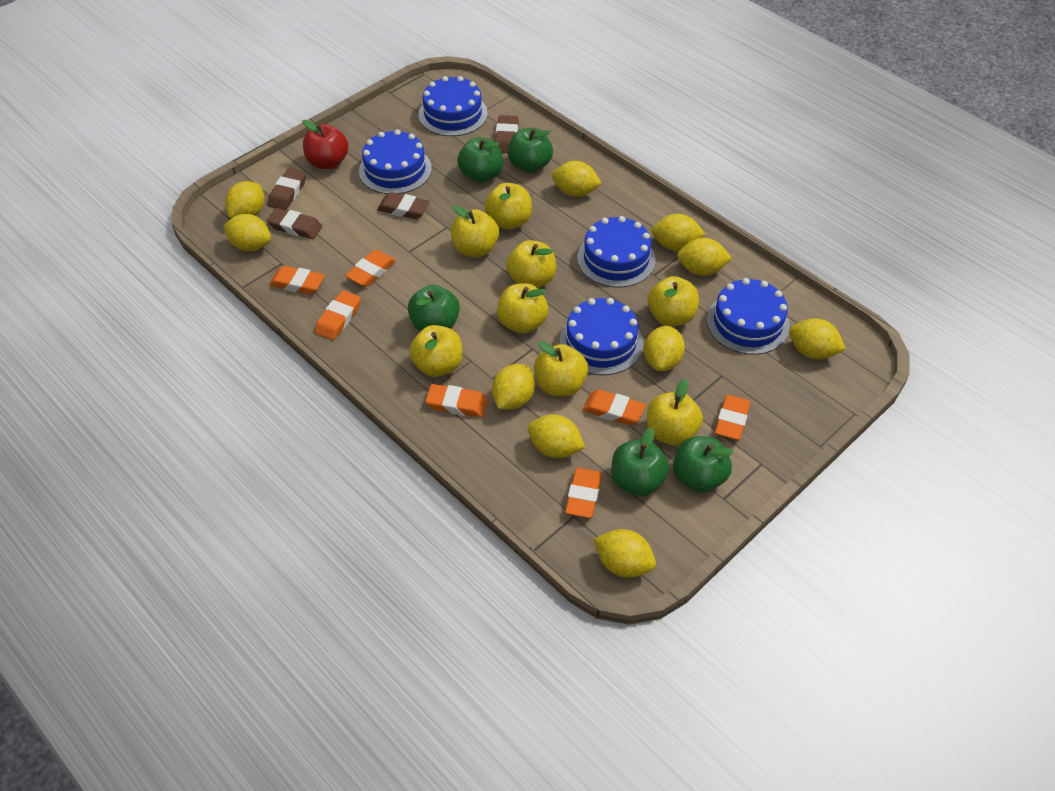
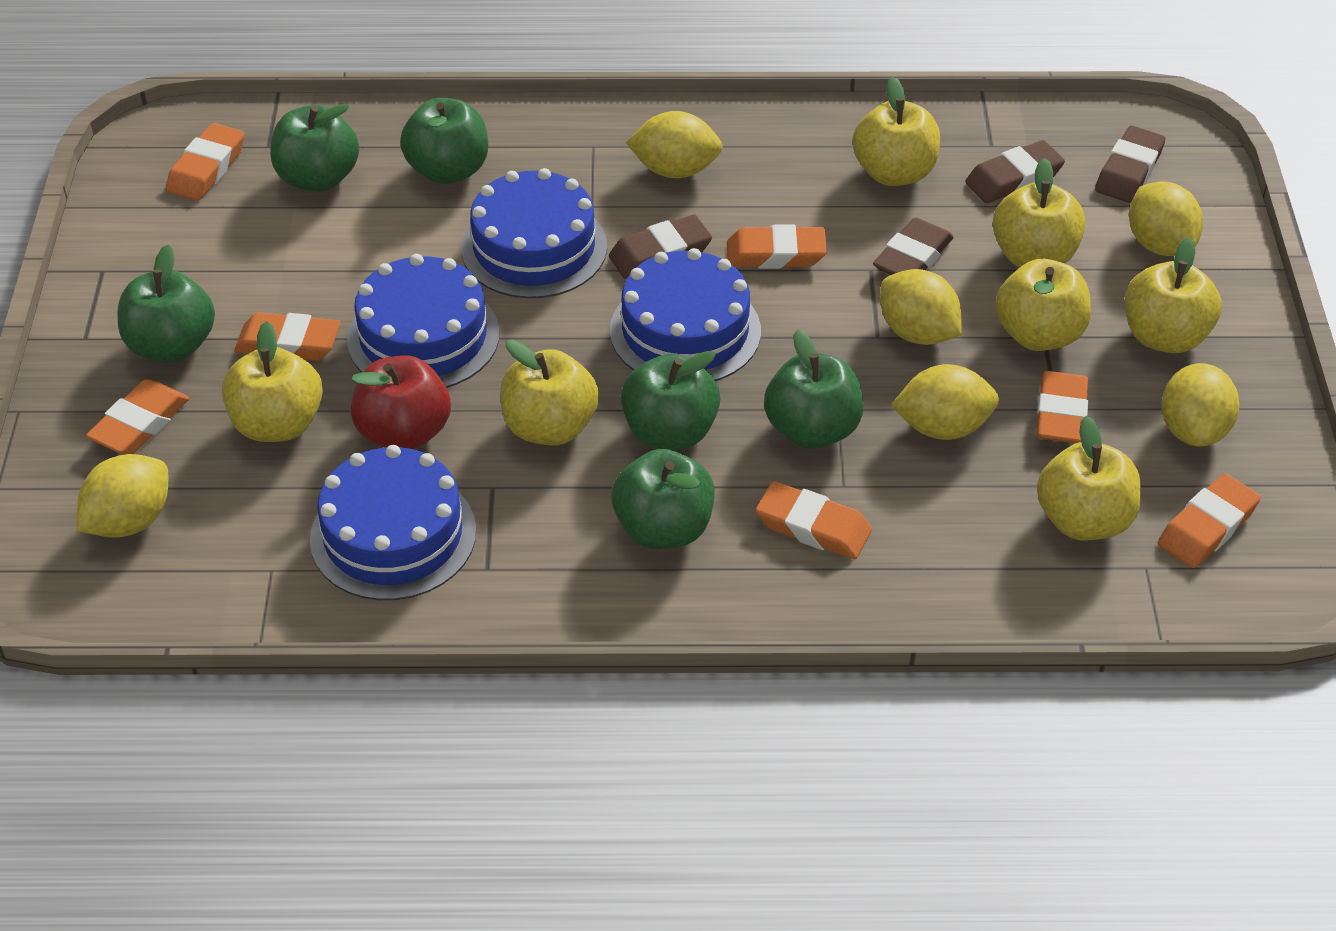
blue cake: 5 -> 4
green apple: 5 -> 6
yellow apple: 8 -> 7
yellow lemon: 10 -> 6

